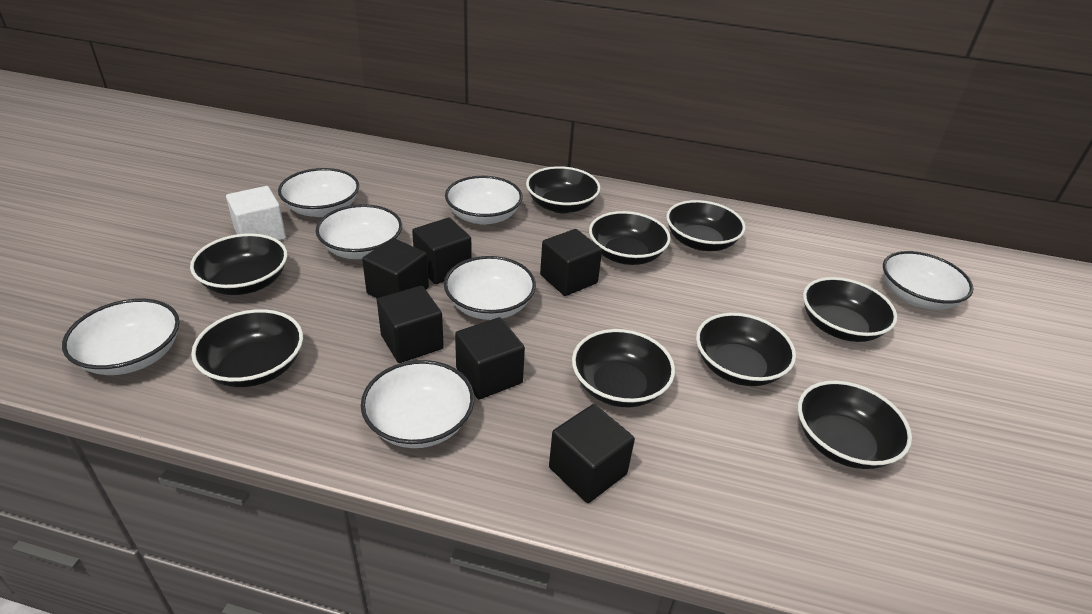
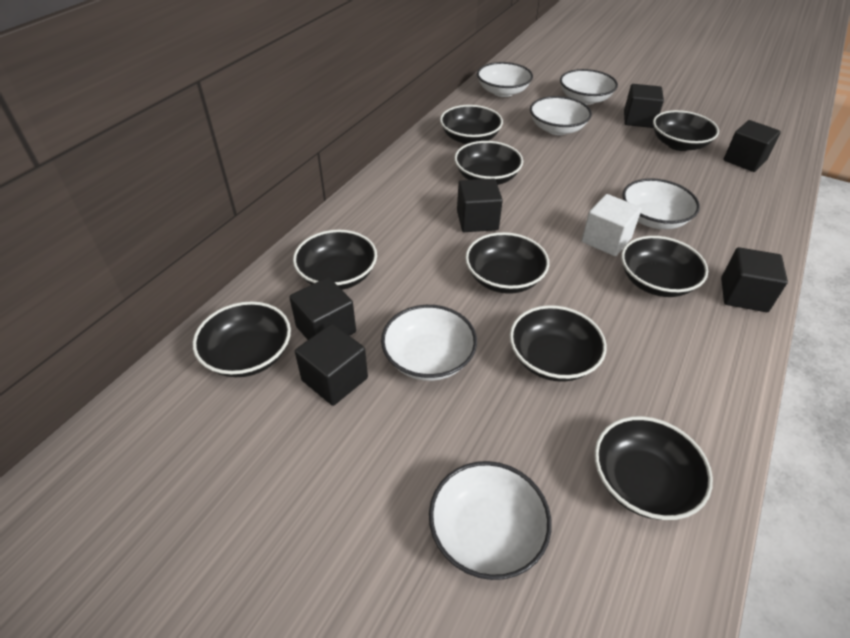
white bowl: 7 -> 6

